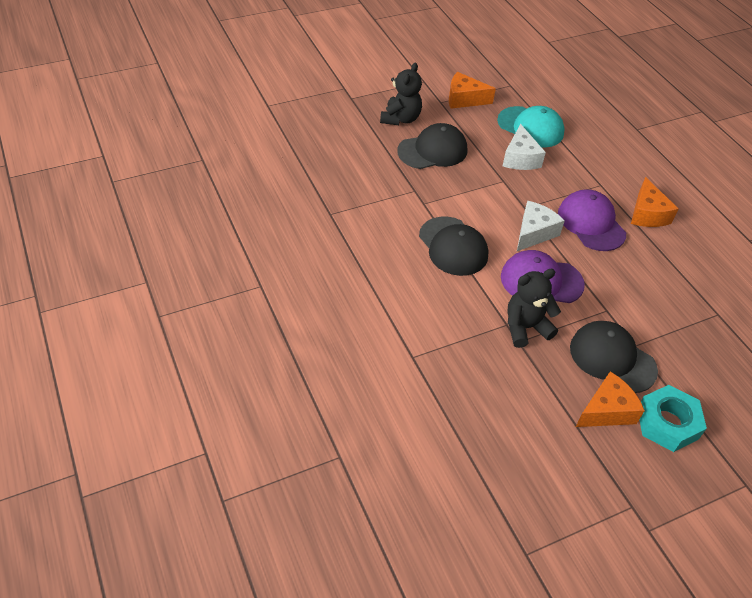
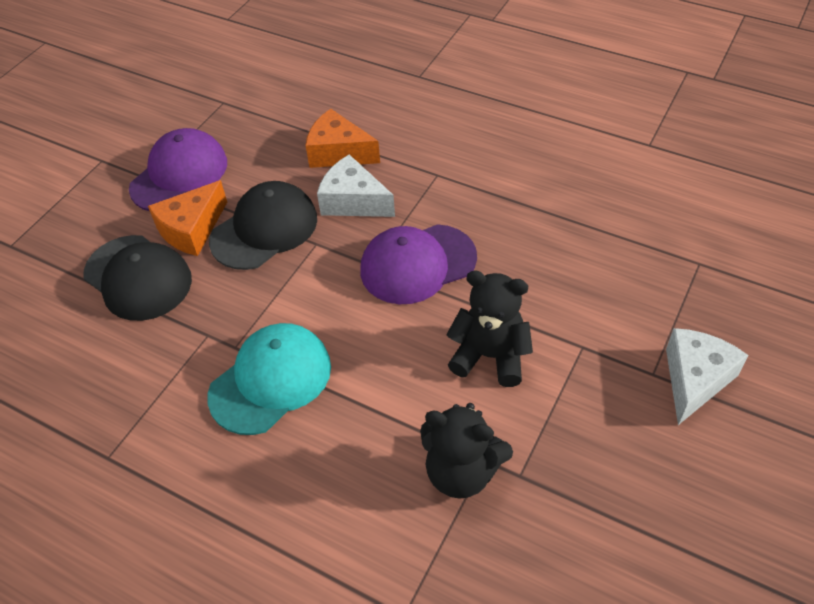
black cap: 3 -> 2
orange cheese: 3 -> 2
turquoise nut: 1 -> 0

